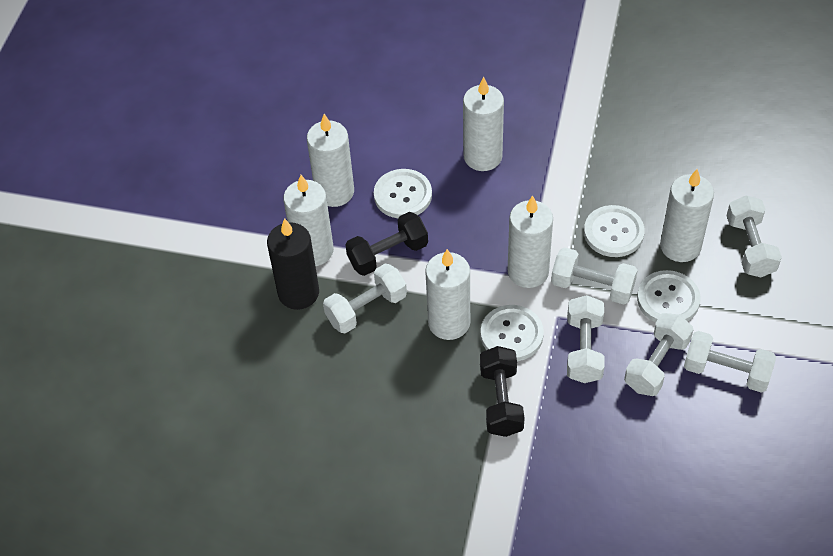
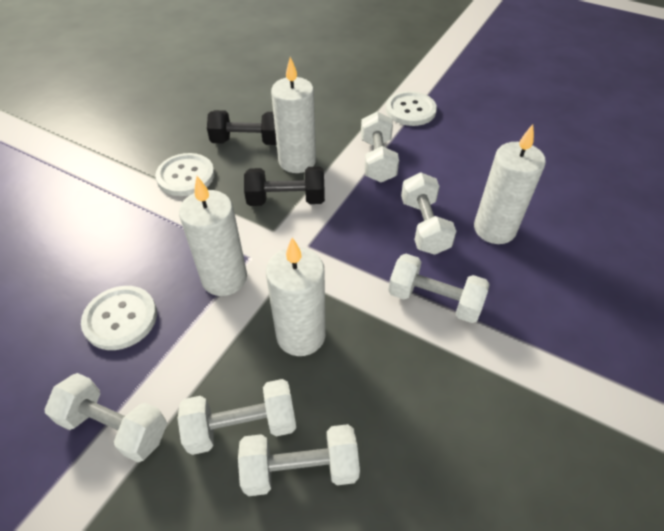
black candle: 1 -> 0
white button: 4 -> 3
white candle: 6 -> 4

